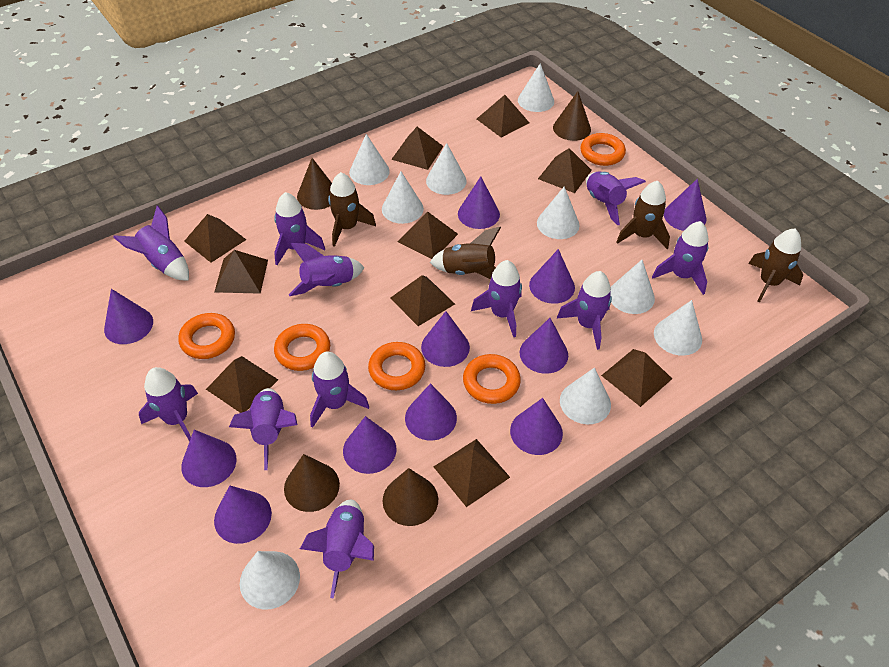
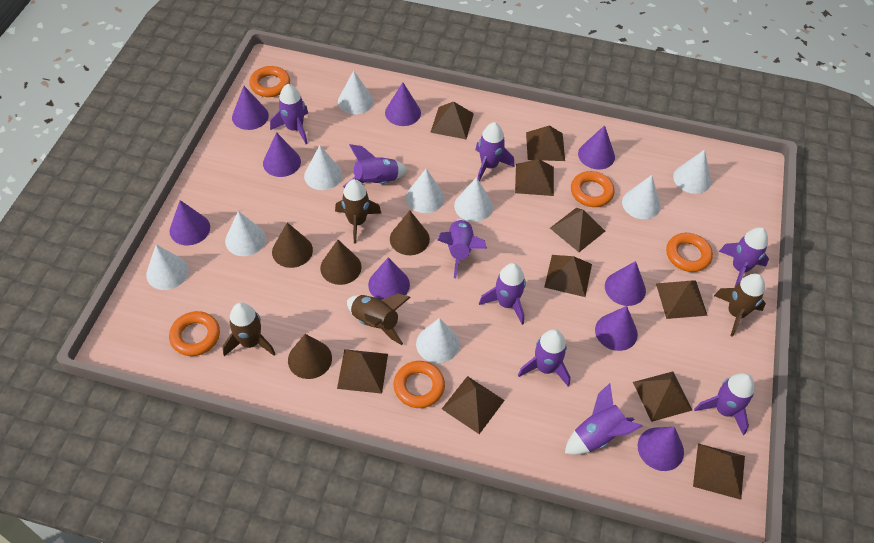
purple cone: 11 -> 9
purple rocket: 11 -> 9

